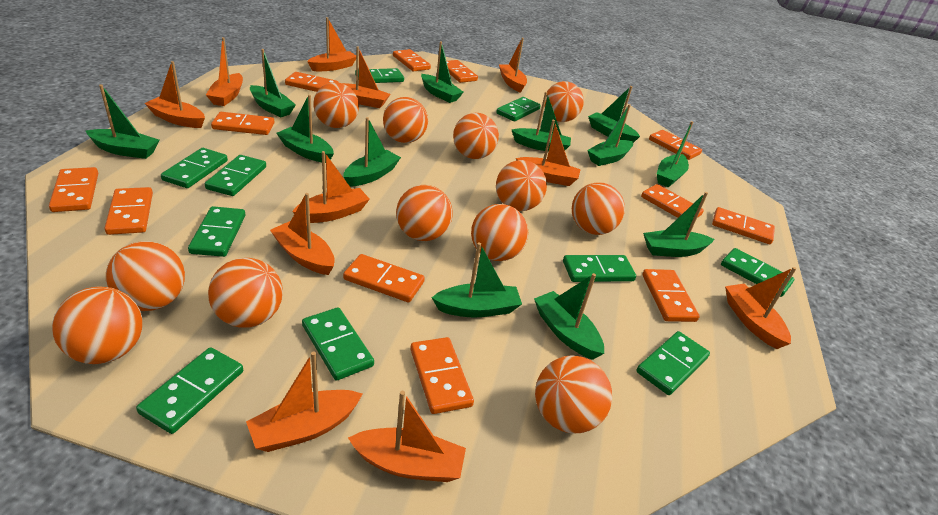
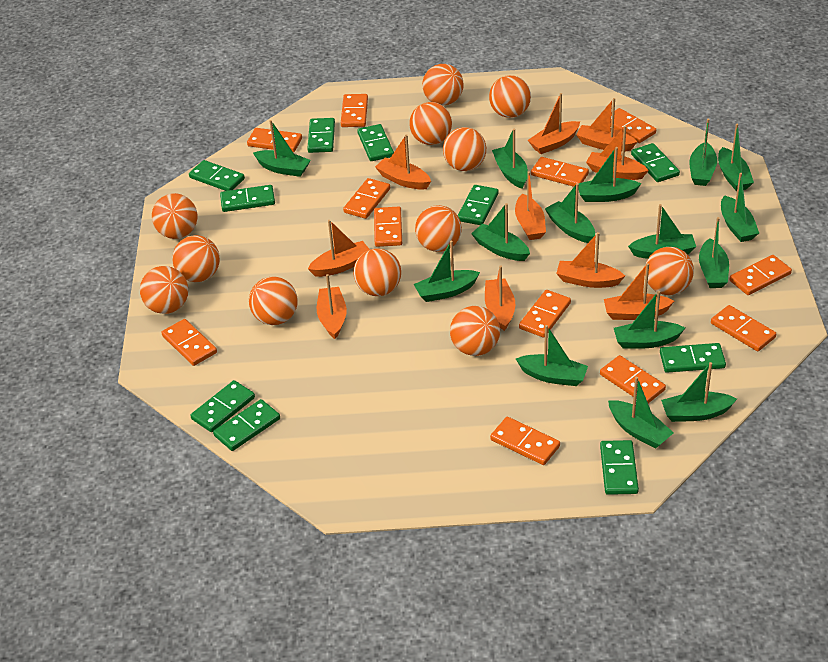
green boat: 12 -> 15
orange boat: 11 -> 10

